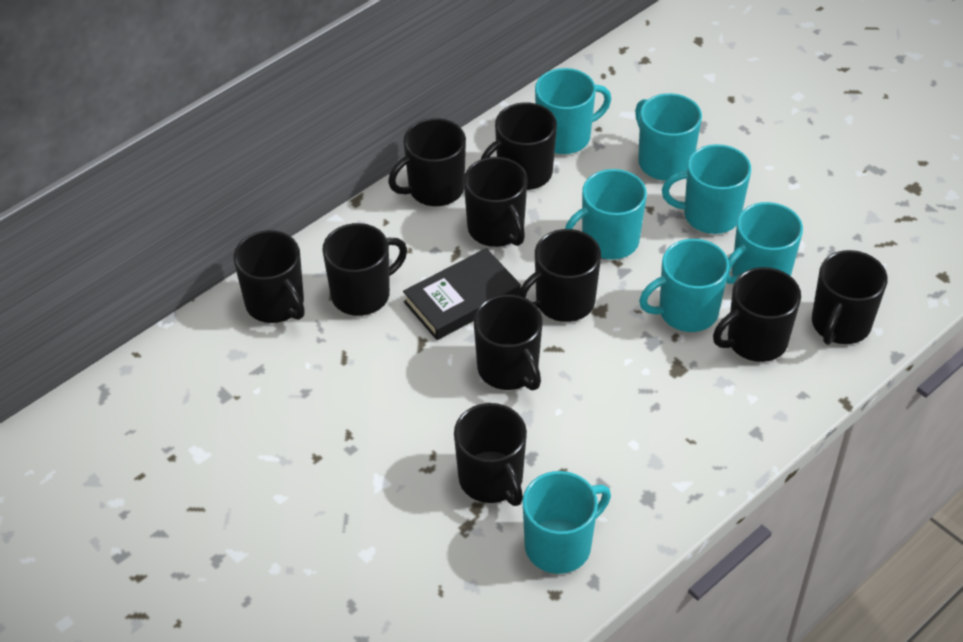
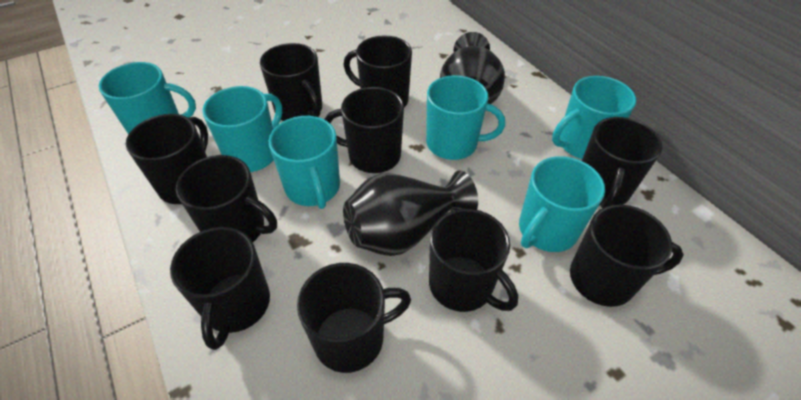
black book: 1 -> 0
black vase: 0 -> 2
turquoise mug: 7 -> 6

